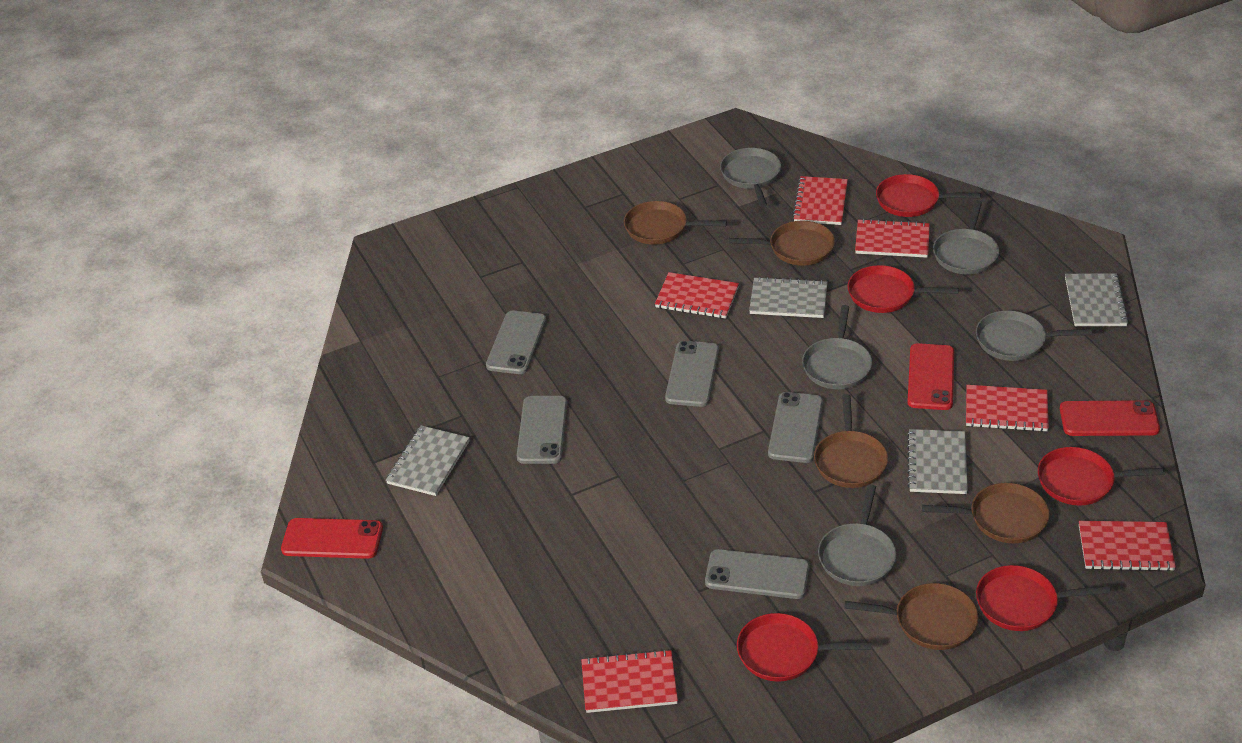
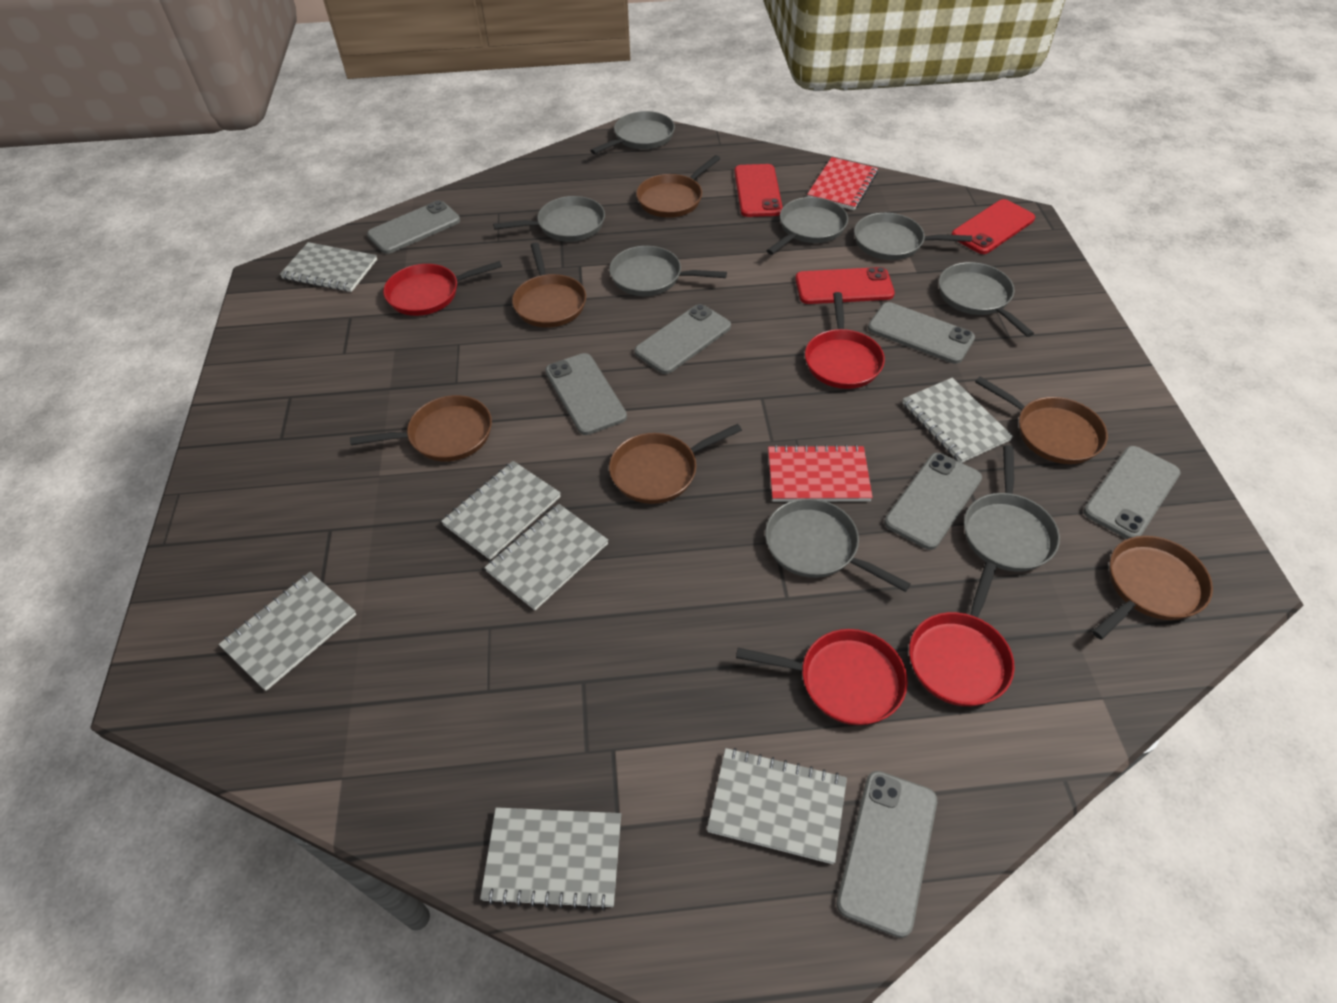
brown pan: 5 -> 6
grey notebook: 4 -> 7
grey pan: 5 -> 8
grey phone: 5 -> 7
red notebook: 6 -> 2
red pan: 5 -> 4

